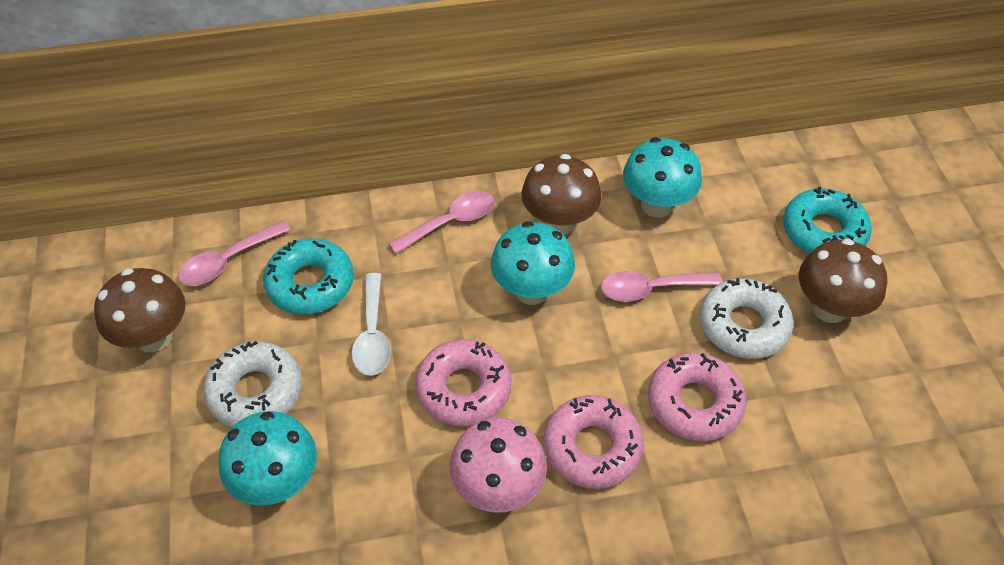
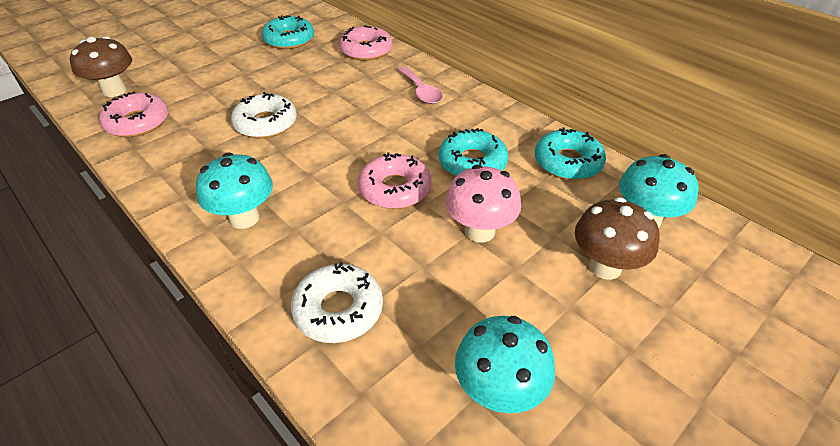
brown mushroom: 3 -> 2
pink spoon: 3 -> 1
turquoise donut: 2 -> 3
white spoon: 1 -> 0

